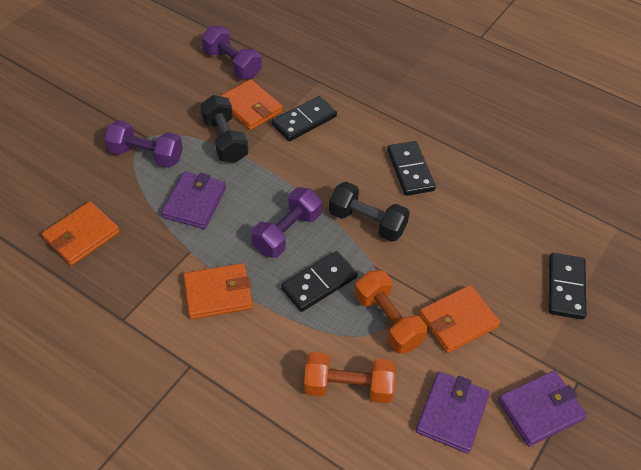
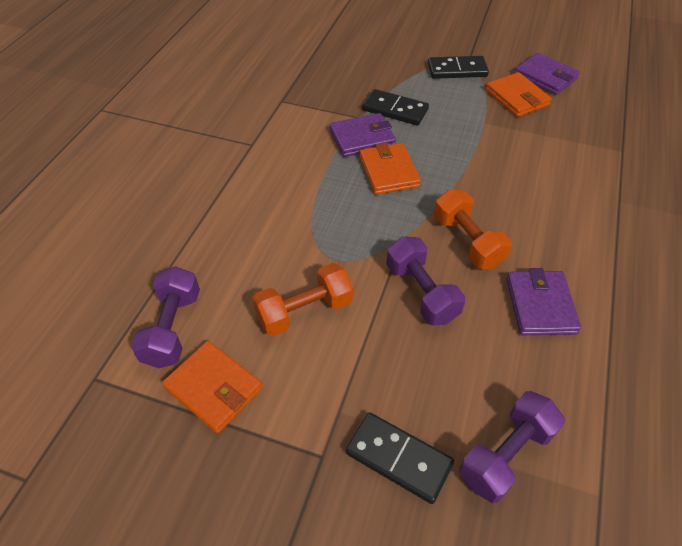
black domino: 4 -> 3
black dumbbell: 2 -> 0
orange wallet: 4 -> 3

